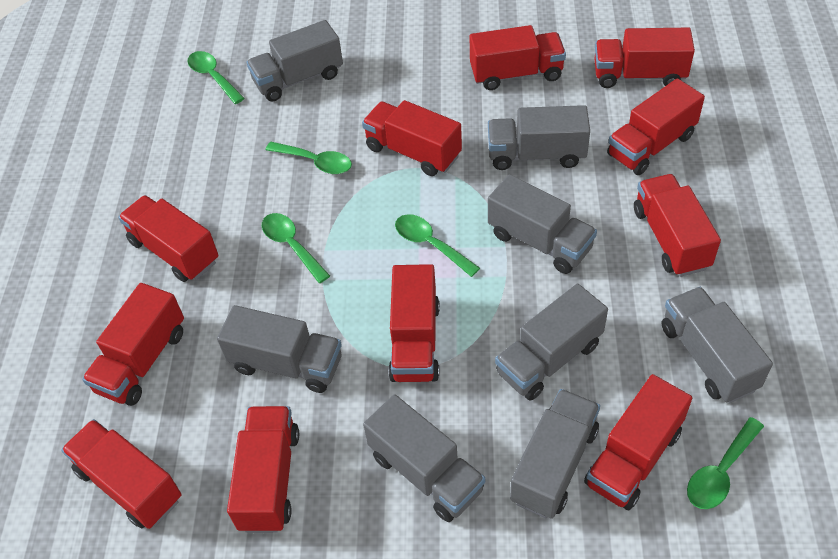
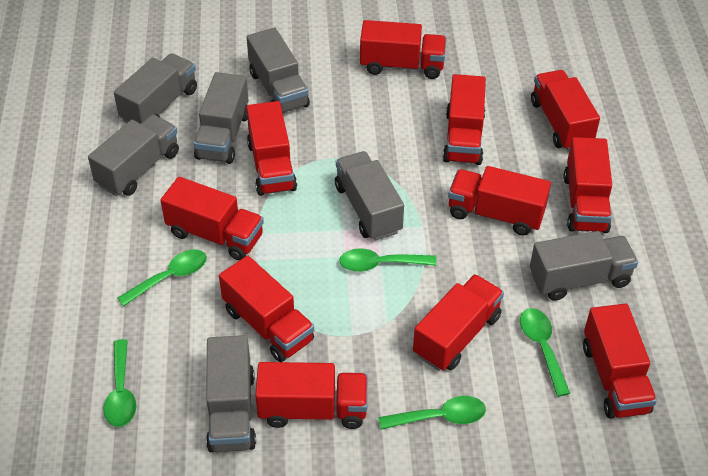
grey truck: 8 -> 7

